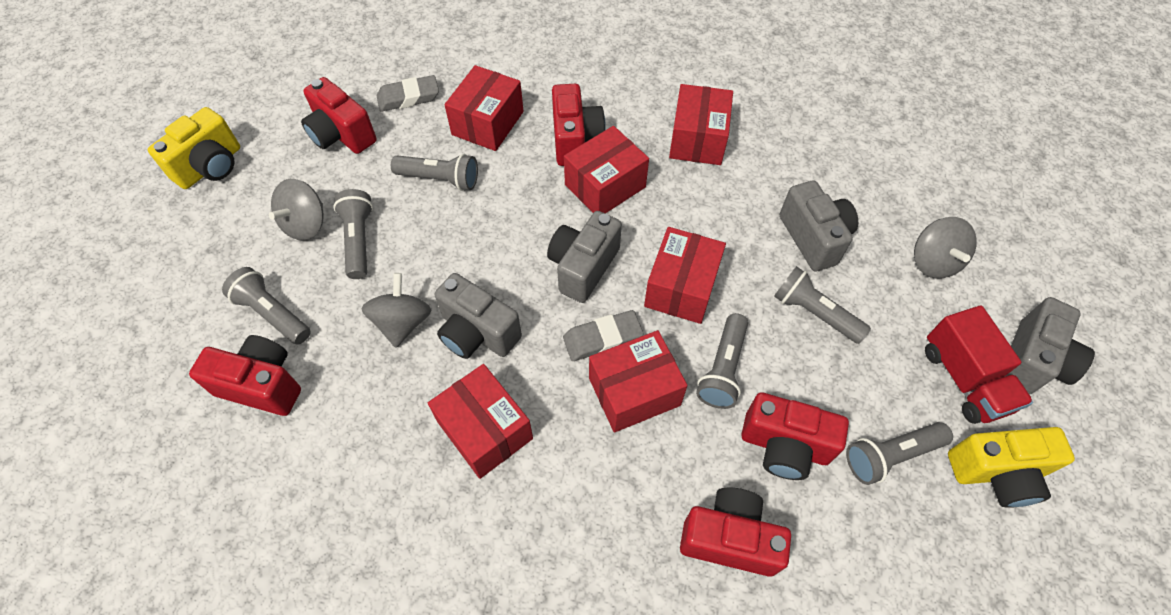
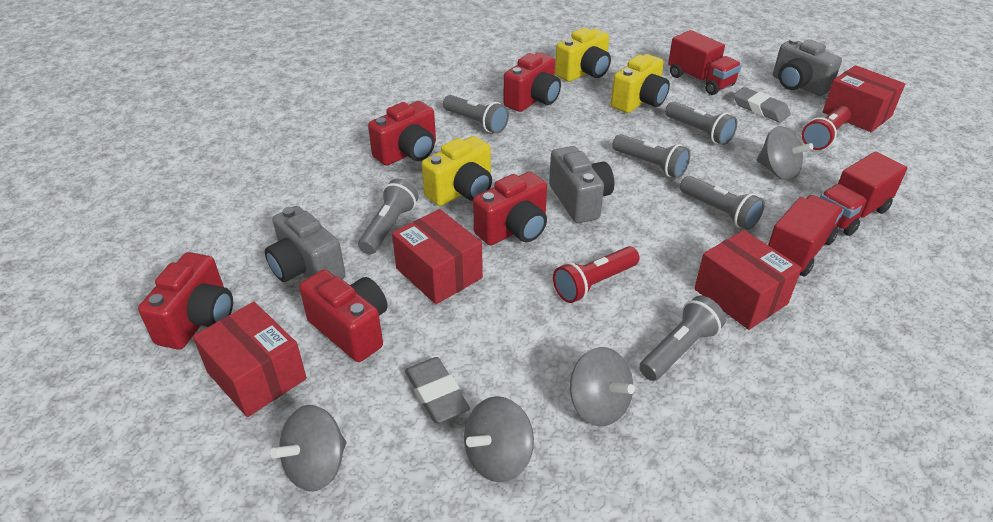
grey camera: 4 -> 3
grey spinning top: 3 -> 4
red box: 6 -> 4
red flashlight: 0 -> 2
red truck: 1 -> 3
yellow camera: 2 -> 3

